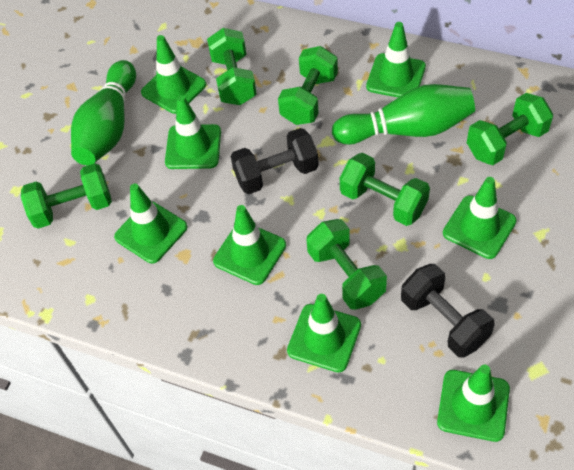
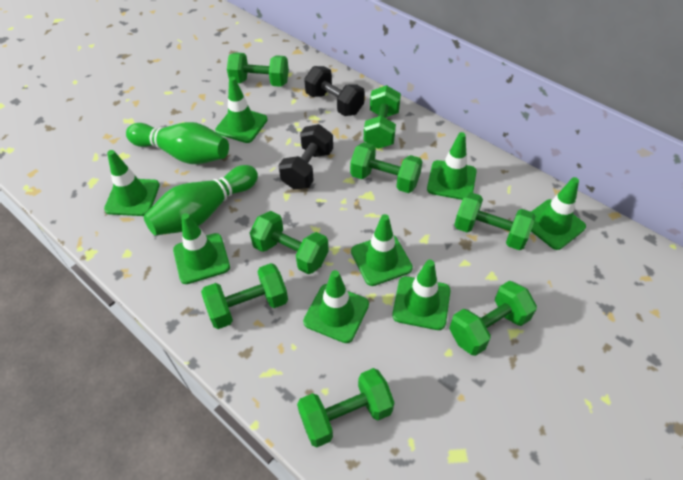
green dumbbell: 6 -> 8

